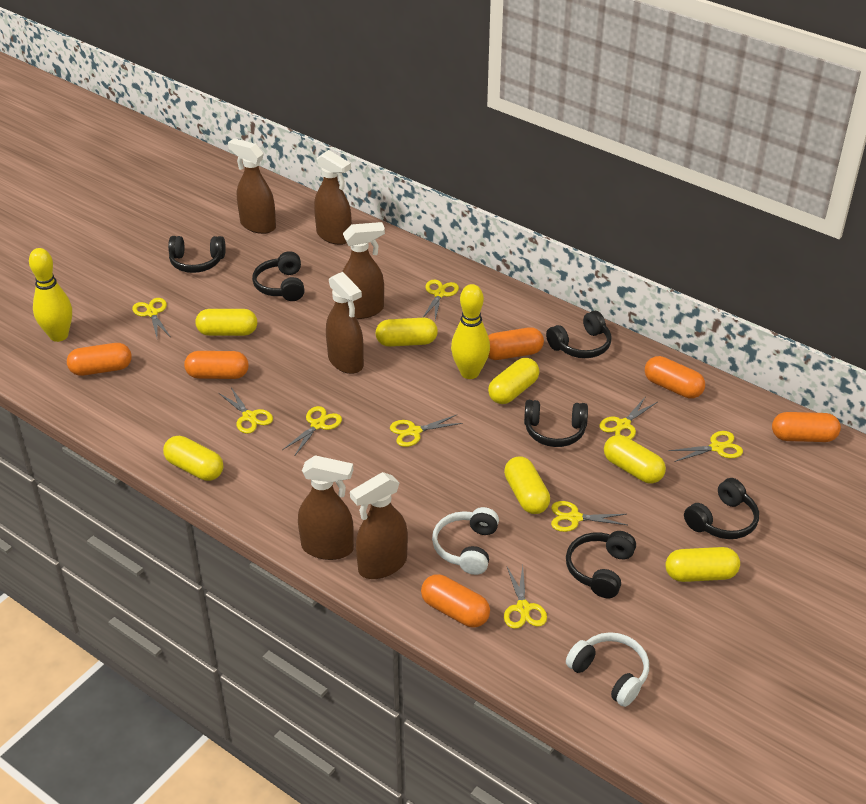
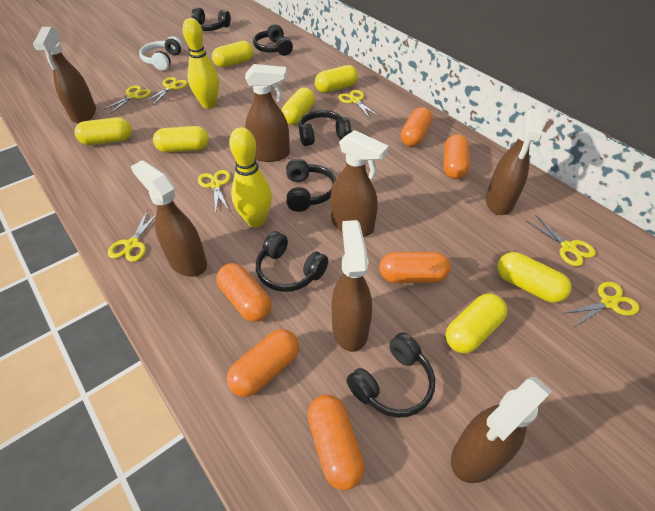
brown spray bottle: 6 -> 7
white headphones: 2 -> 1
yellow scissors: 9 -> 7

